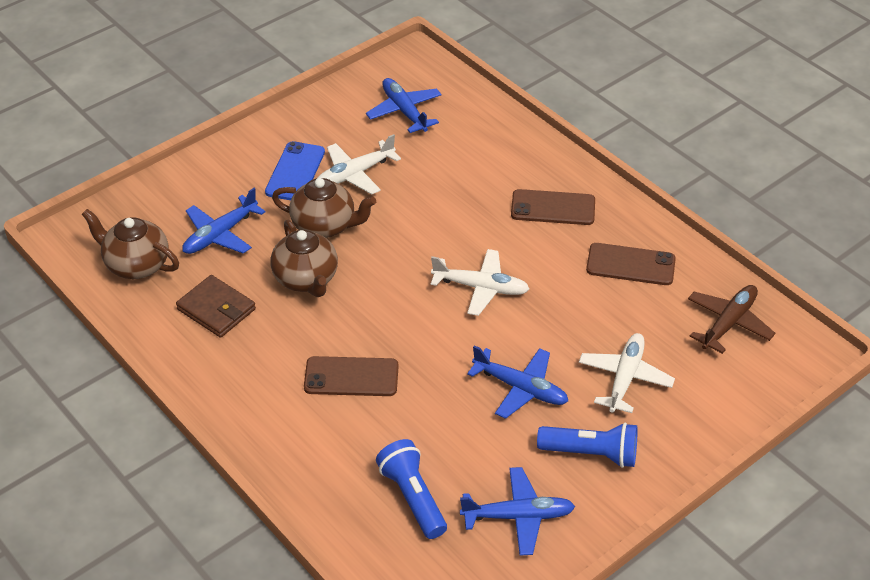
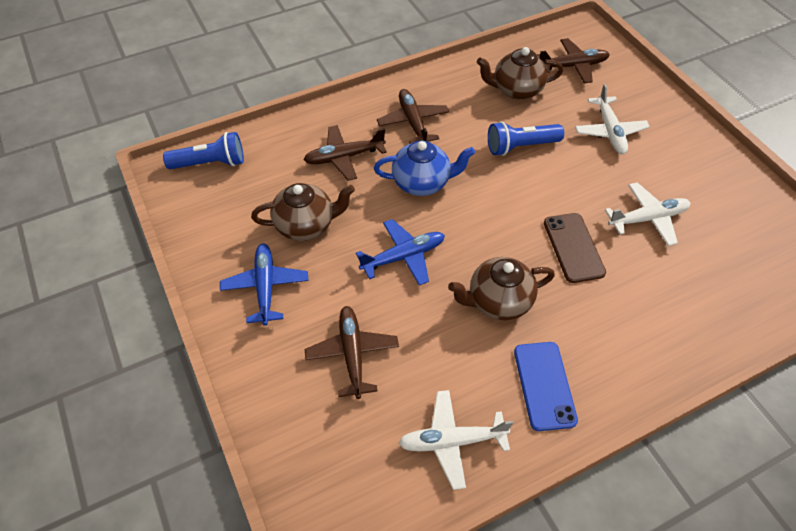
blue plane: 4 -> 2
blue teapot: 0 -> 1
brown phone: 3 -> 1
brown plane: 1 -> 4
brown wallet: 1 -> 0

